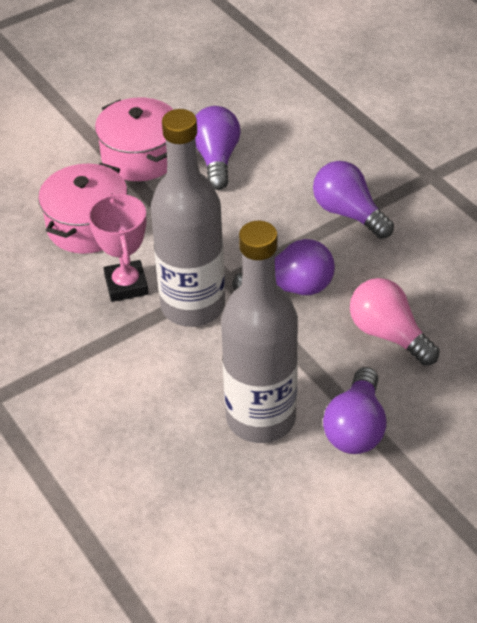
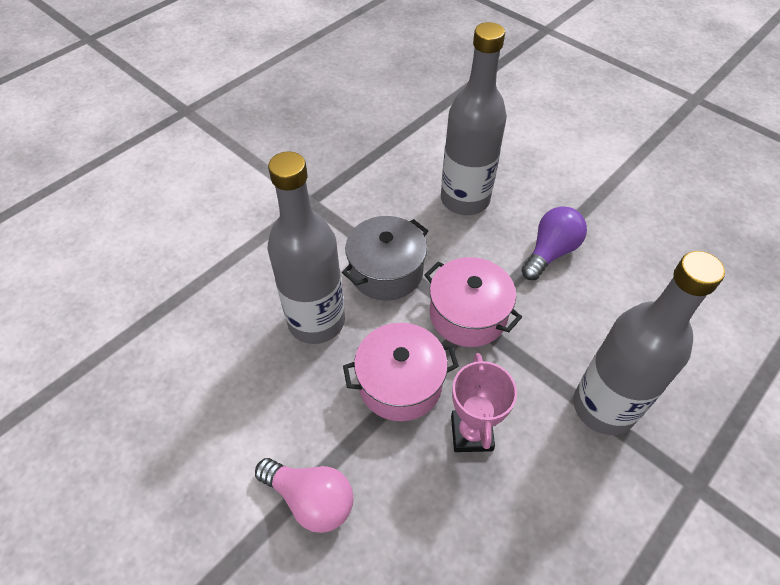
grey bottle: 2 -> 3
grey pot: 0 -> 1
purple light bulb: 4 -> 1

